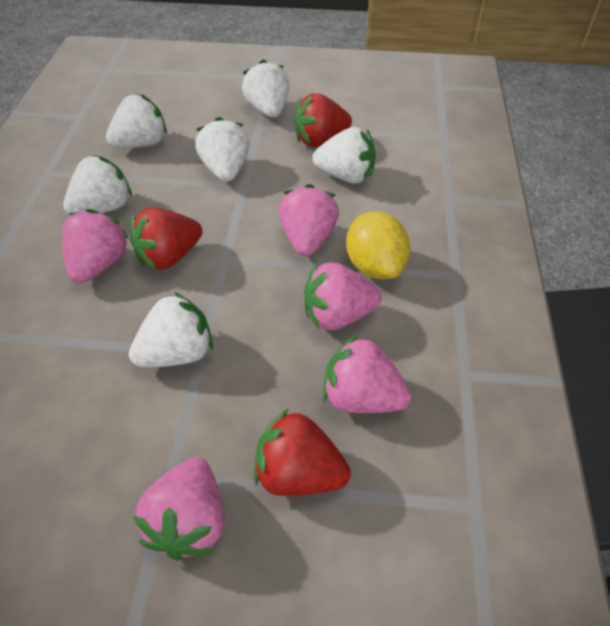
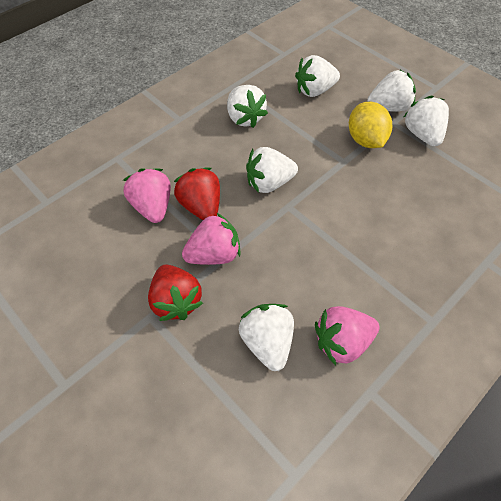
pink strawberry: 5 -> 3
red strawberry: 3 -> 2

